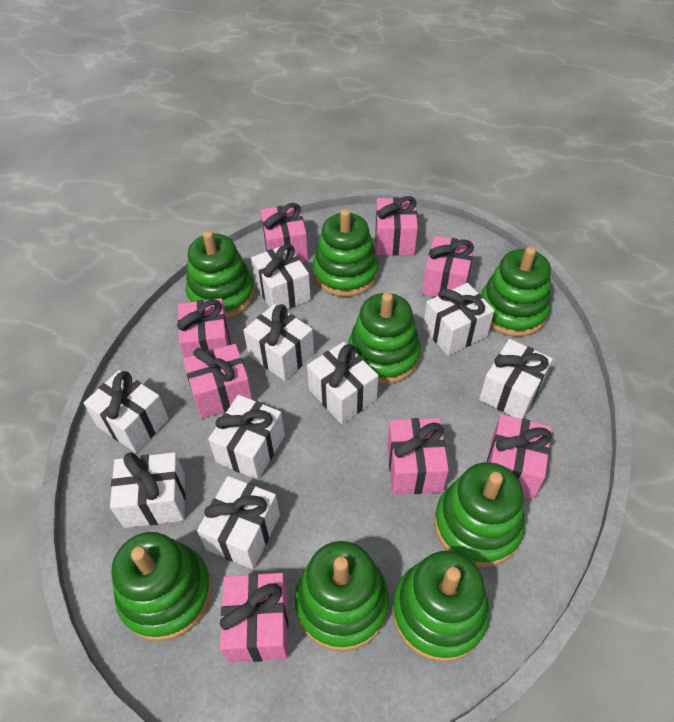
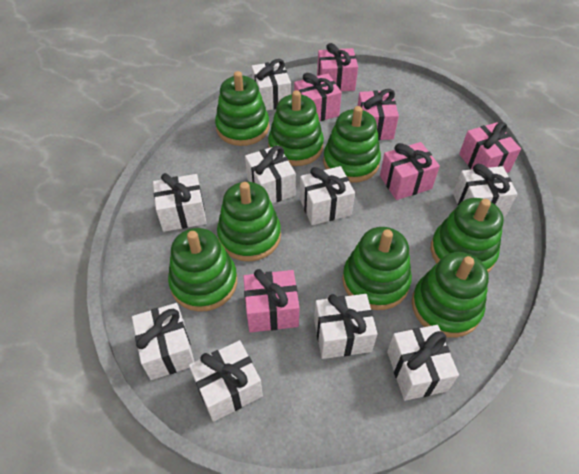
pink gift: 8 -> 6

